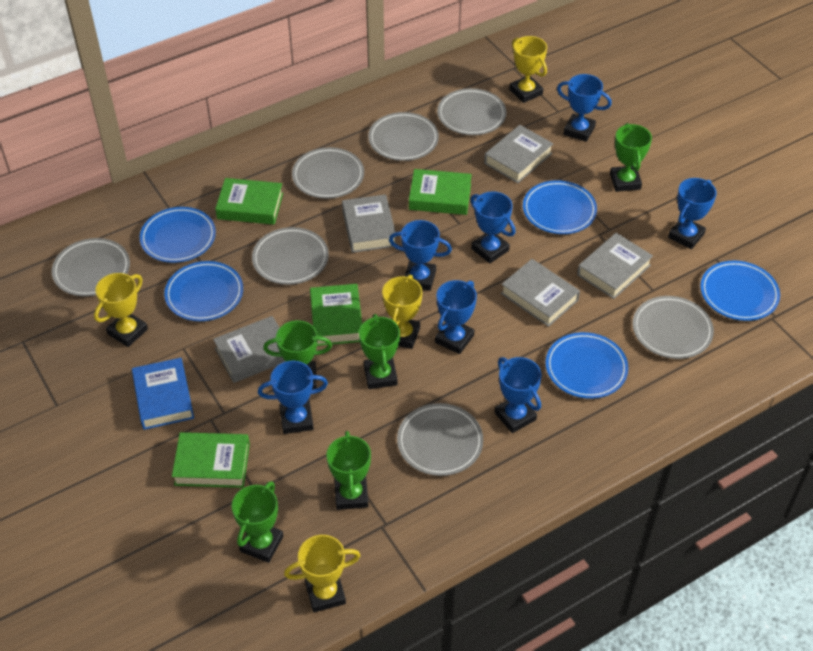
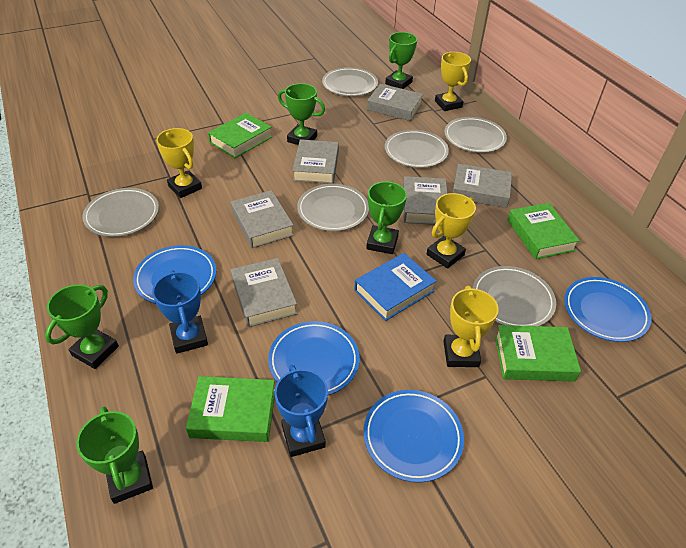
blue plate: 5 -> 4
blue trophy: 7 -> 2
grey book: 5 -> 6
grey plate: 7 -> 6

